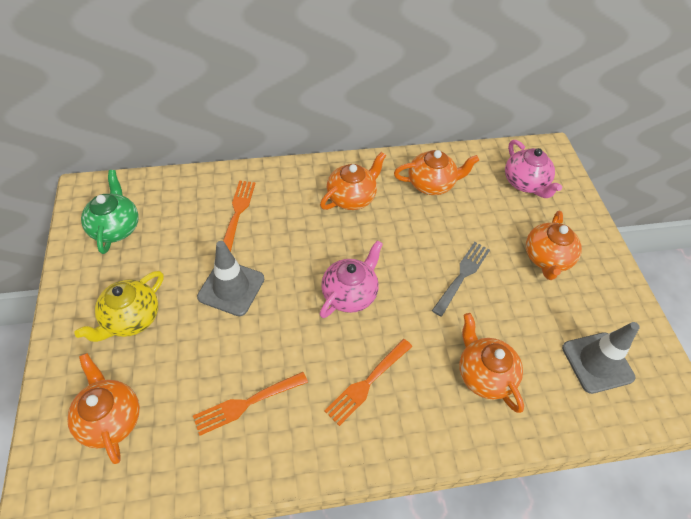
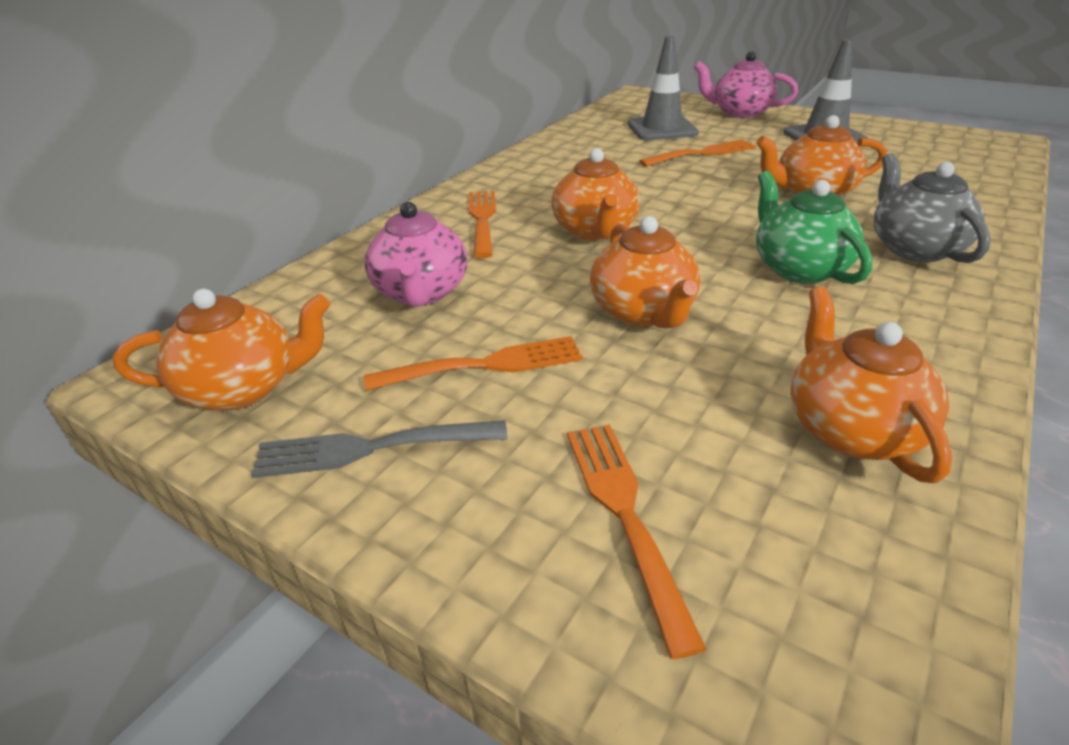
grey teapot: 0 -> 1
orange fork: 3 -> 4
yellow teapot: 1 -> 0

